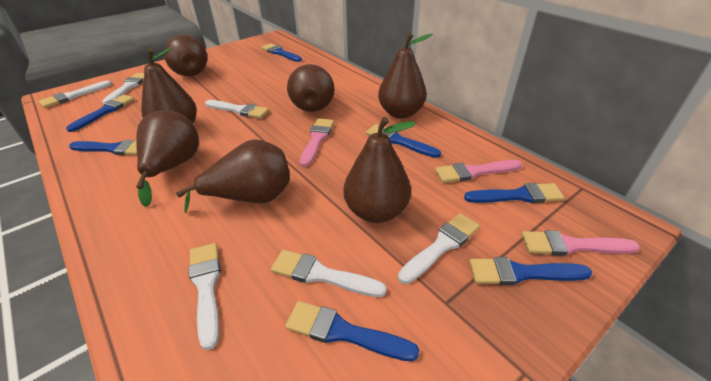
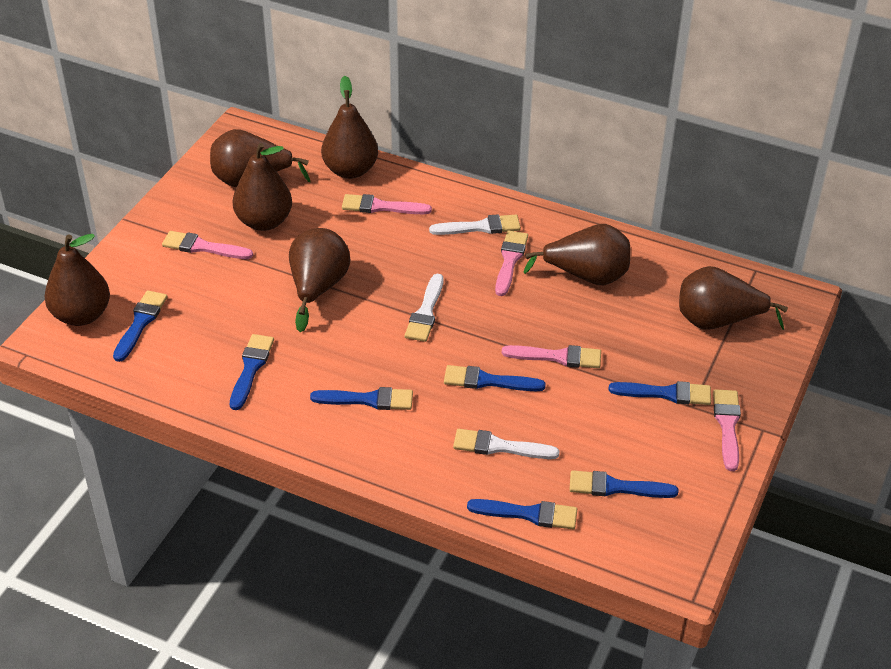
pink brush: 3 -> 5
white brush: 6 -> 3

